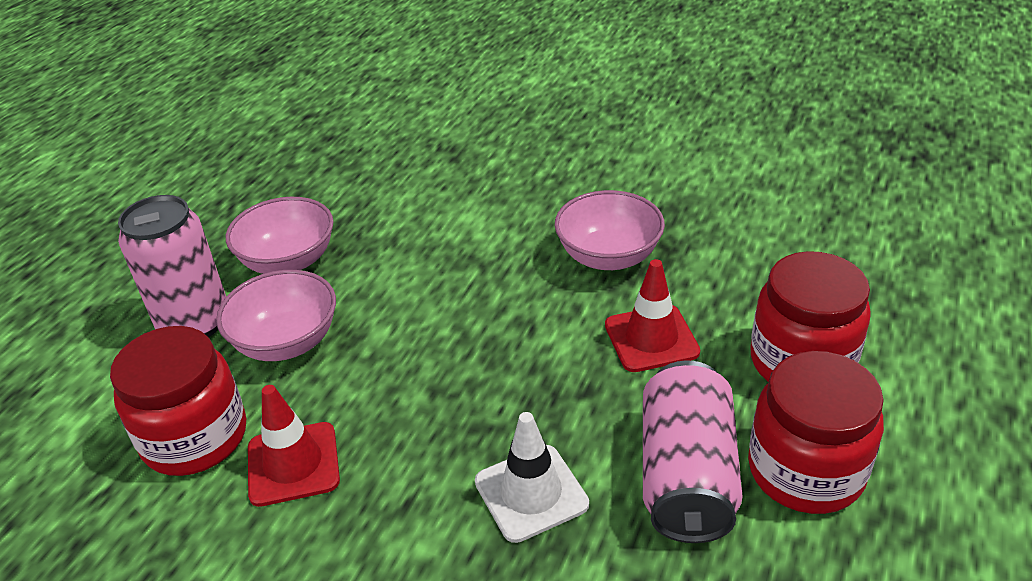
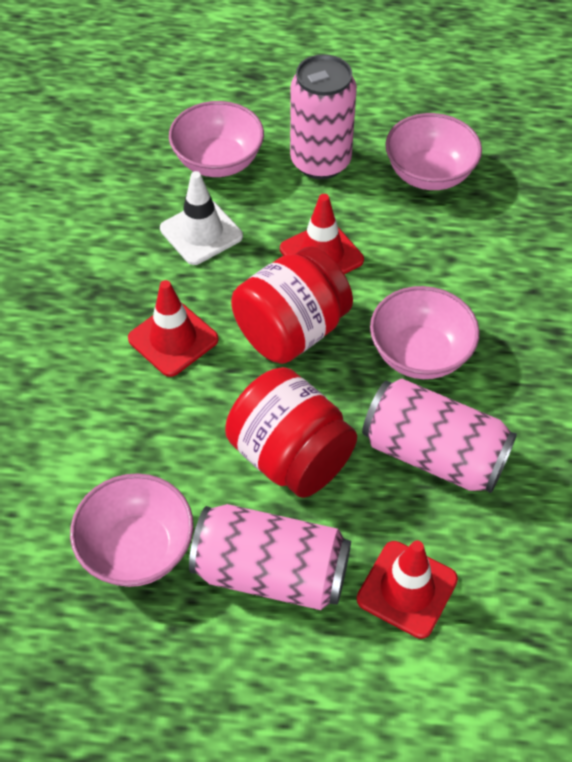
pink bowl: 3 -> 4
pink can: 2 -> 3
red jar: 3 -> 2
red traffic cone: 2 -> 3

